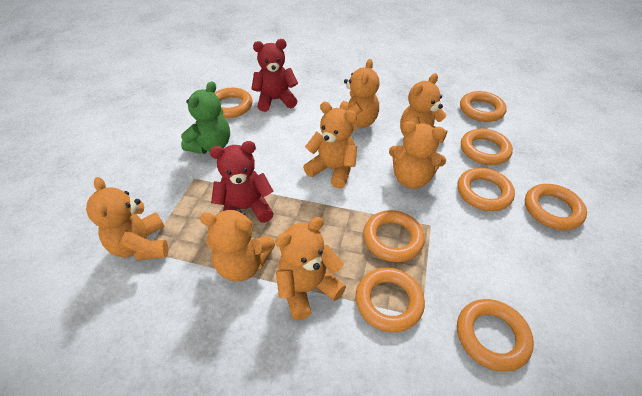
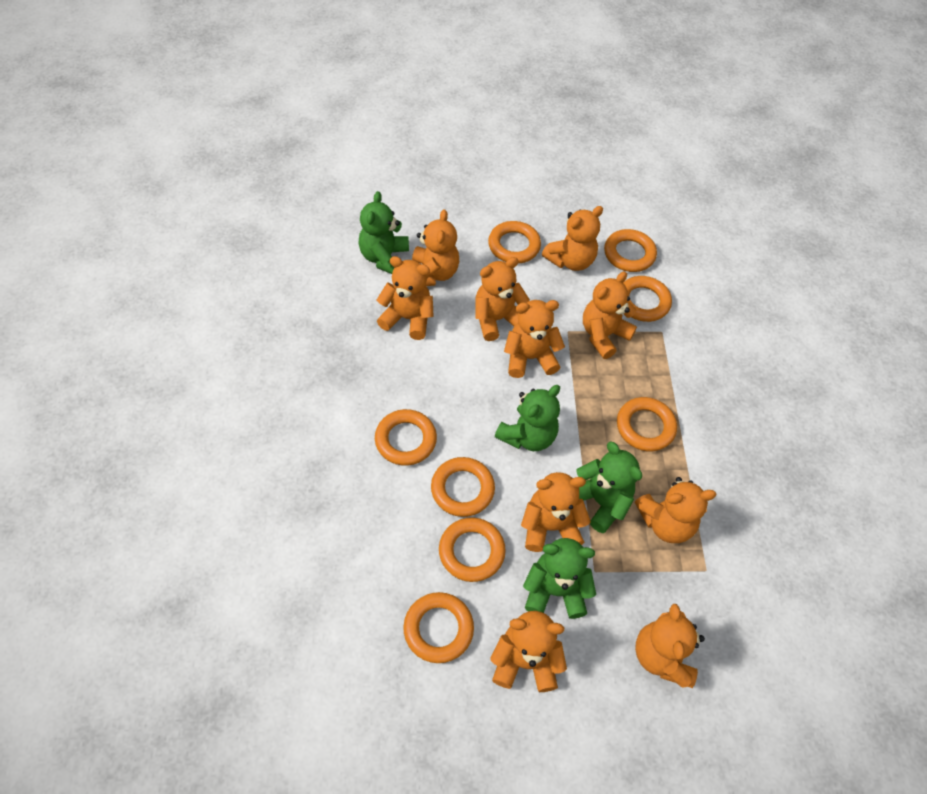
green teddy bear: 1 -> 4
orange teddy bear: 7 -> 10
red teddy bear: 2 -> 0

